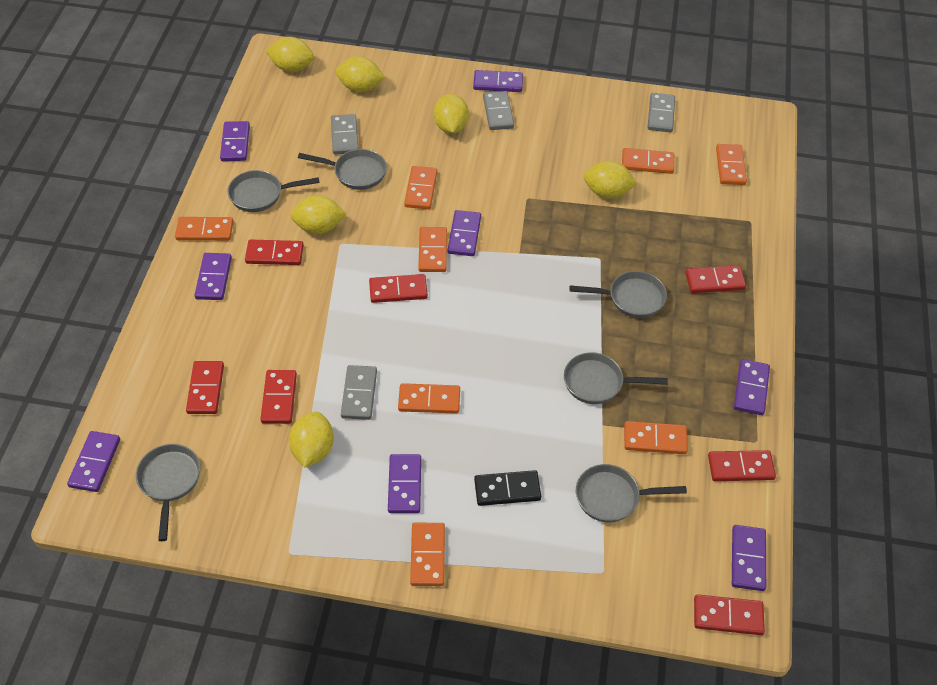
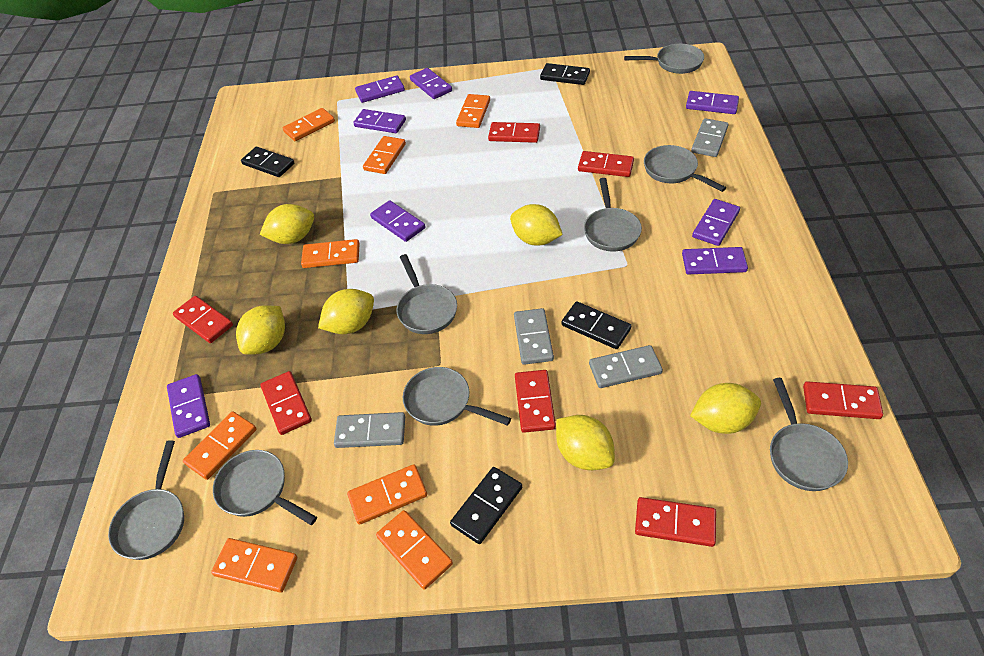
black domino: 1 -> 4
grey pan: 6 -> 8

